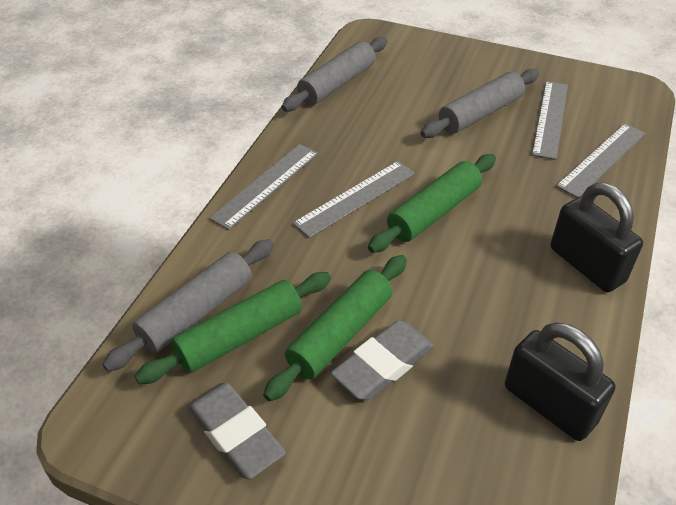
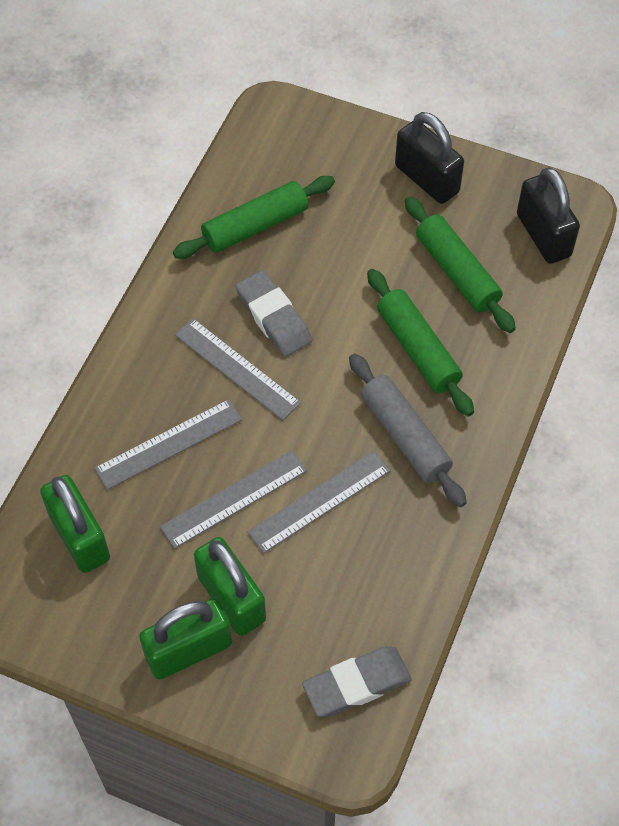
green padlock: 0 -> 3
grey rolling pin: 3 -> 1

